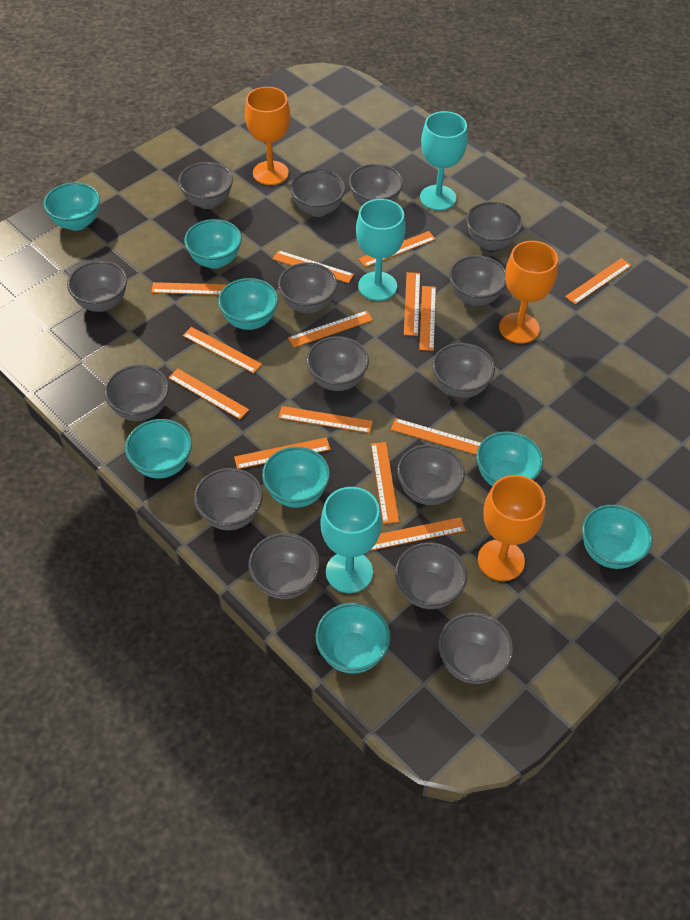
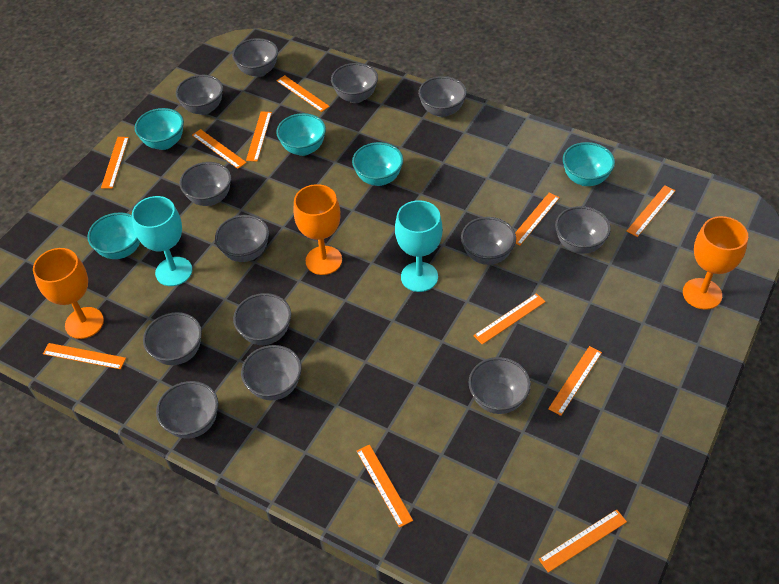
grey bowl: 15 -> 13
orange ruler: 14 -> 11
turquoise bowl: 8 -> 5
turquoise goblet: 3 -> 2

